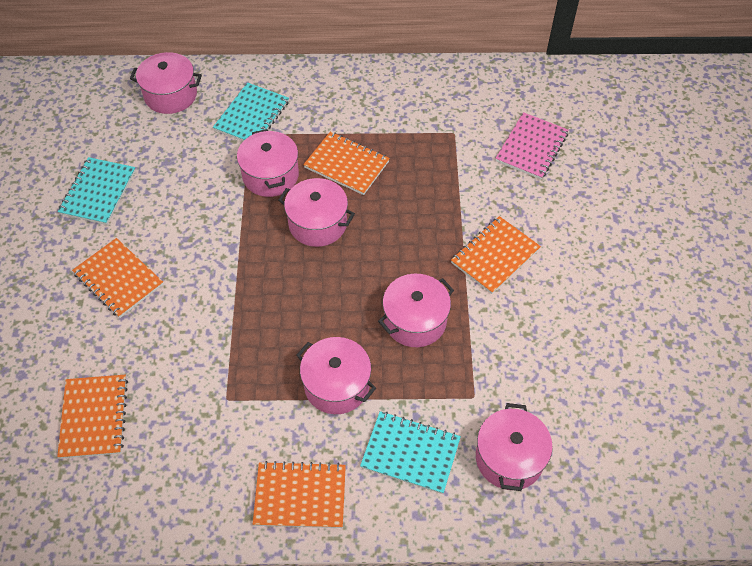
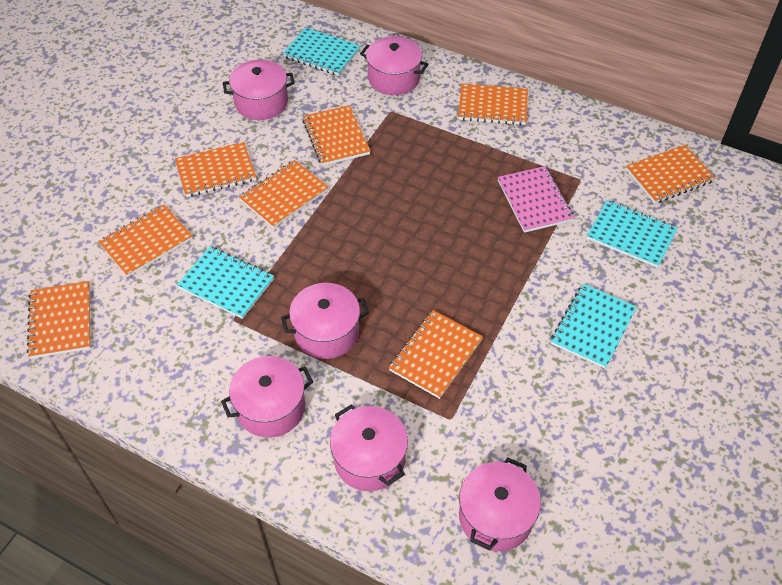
orange notebook: 5 -> 8
turquoise notebook: 3 -> 4

